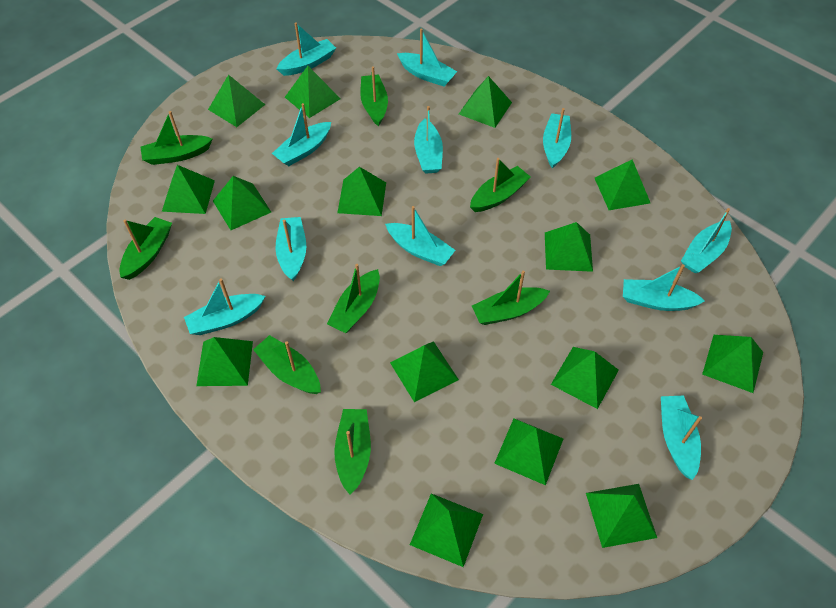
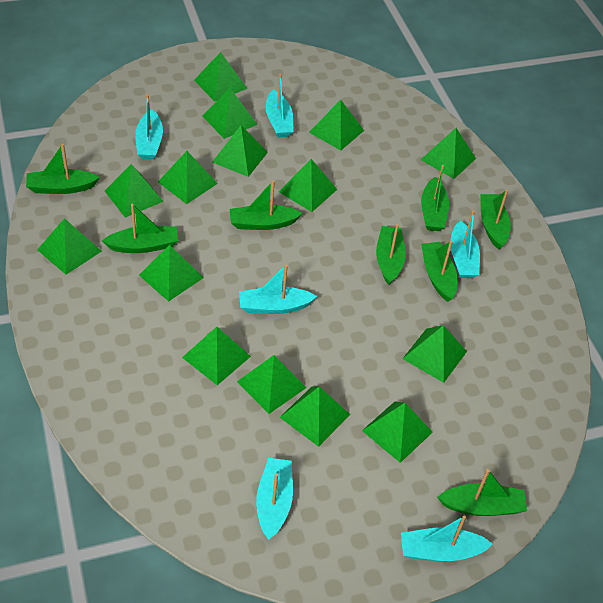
turquoise boat: 11 -> 6

